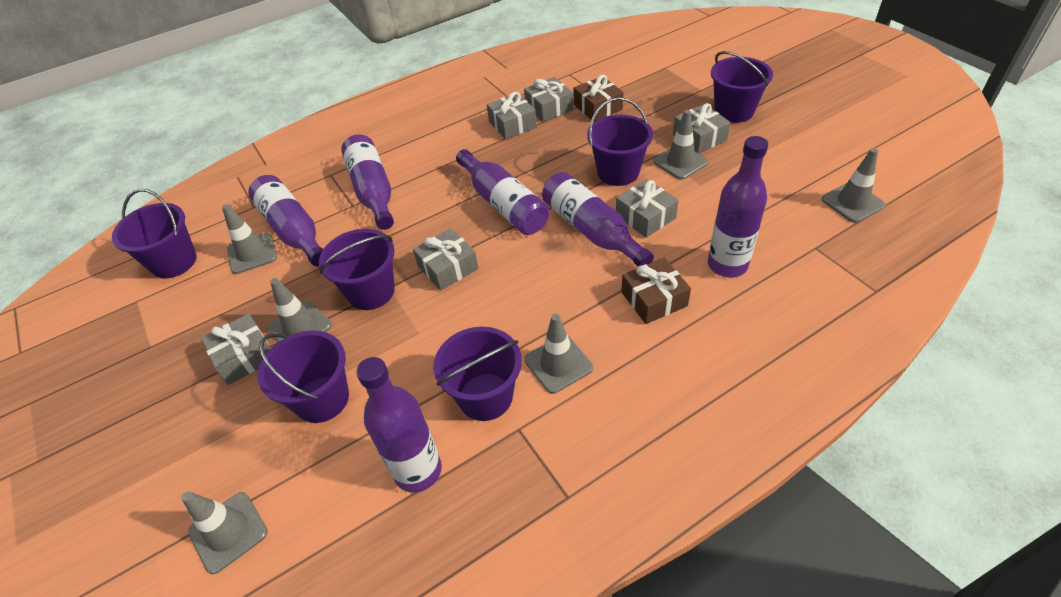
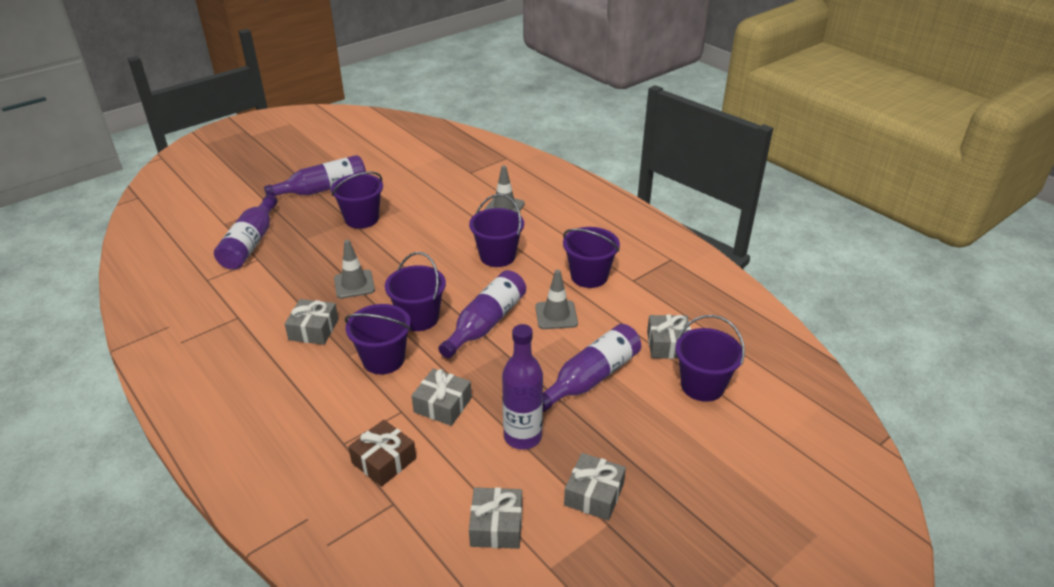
brown gift: 2 -> 1
grey gift: 6 -> 5
grey traffic cone: 6 -> 3
purple bottle: 6 -> 5

